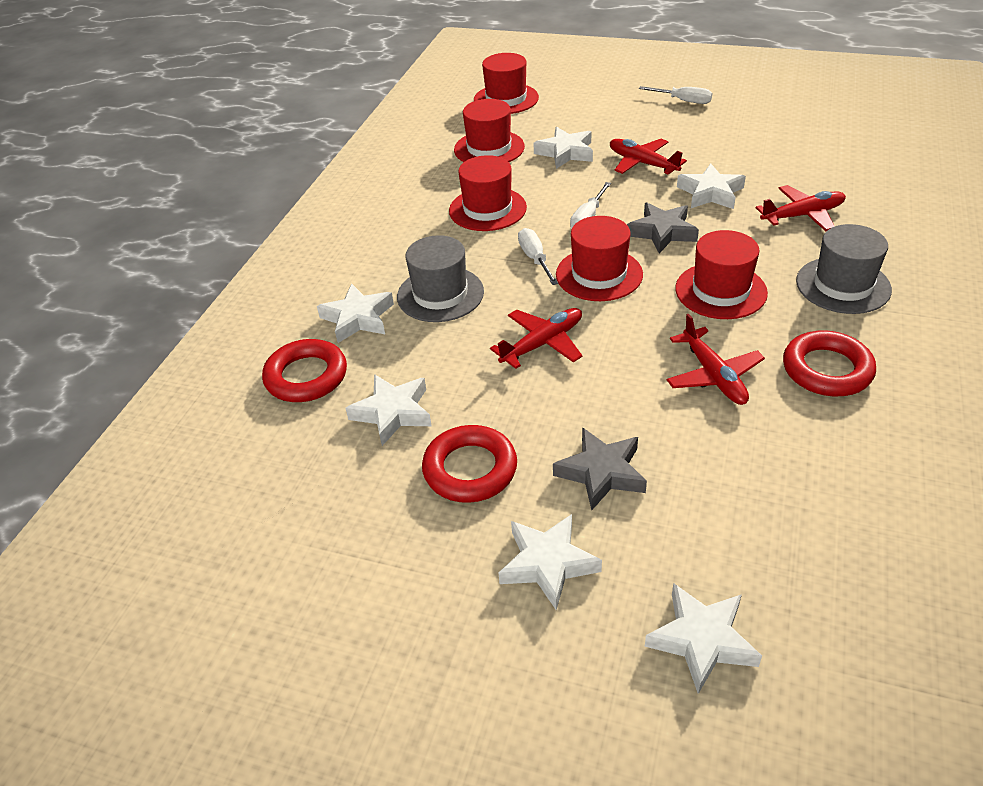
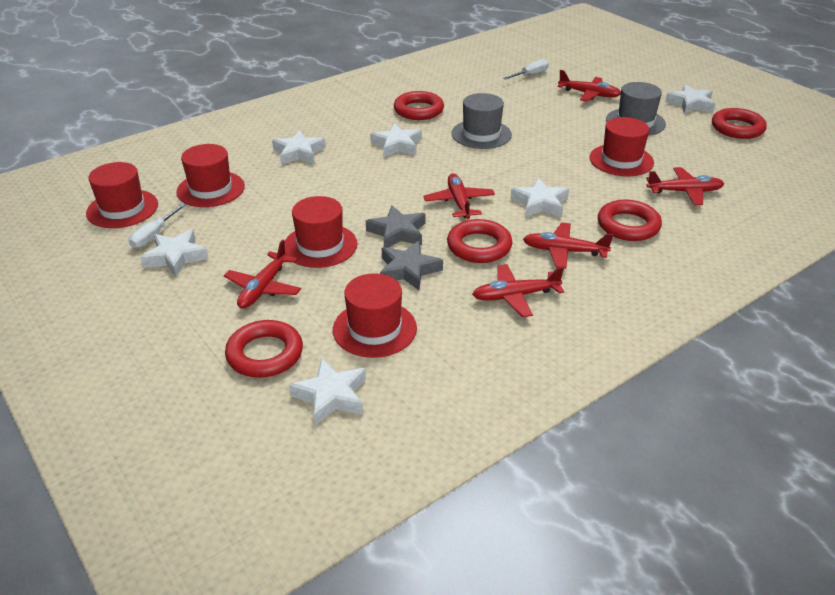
red plane: 4 -> 6
red ring: 3 -> 5
white screwdriver: 3 -> 2

